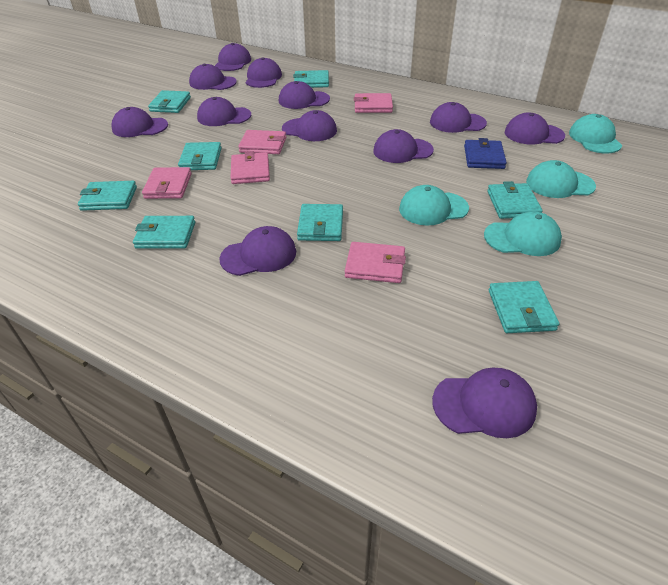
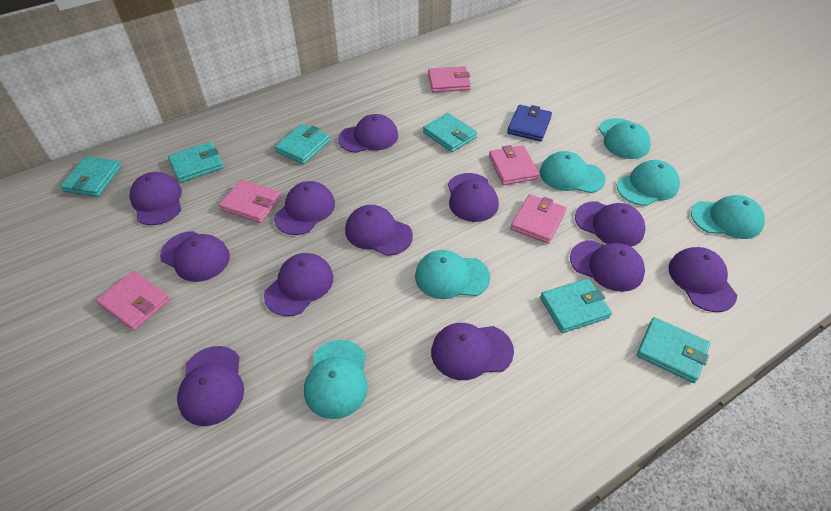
turquoise cap: 4 -> 6
turquoise wallet: 8 -> 6

